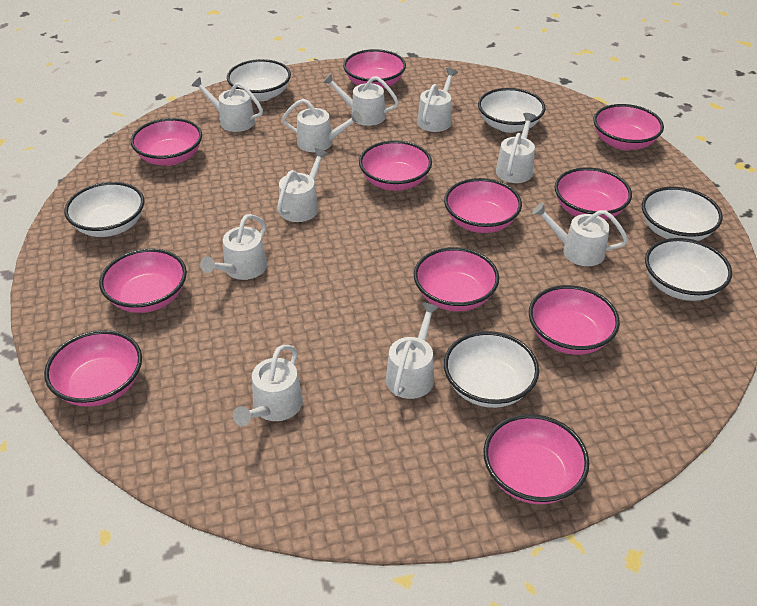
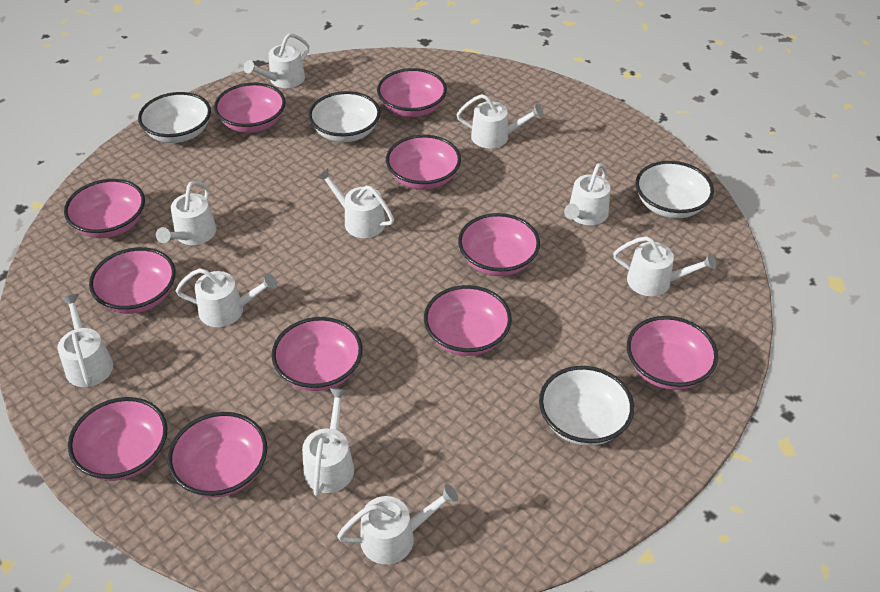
white bowl: 6 -> 4

